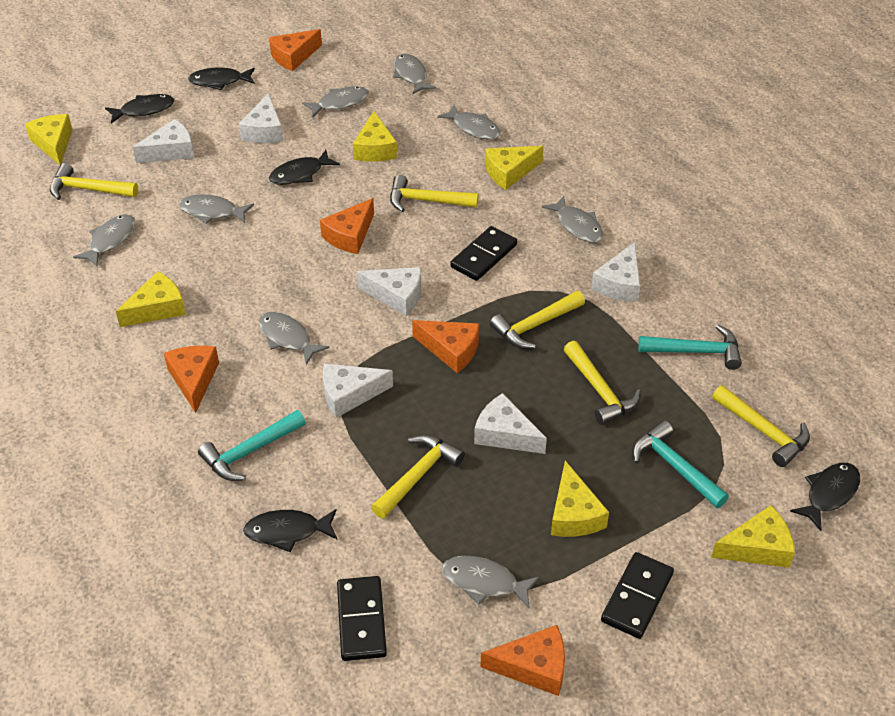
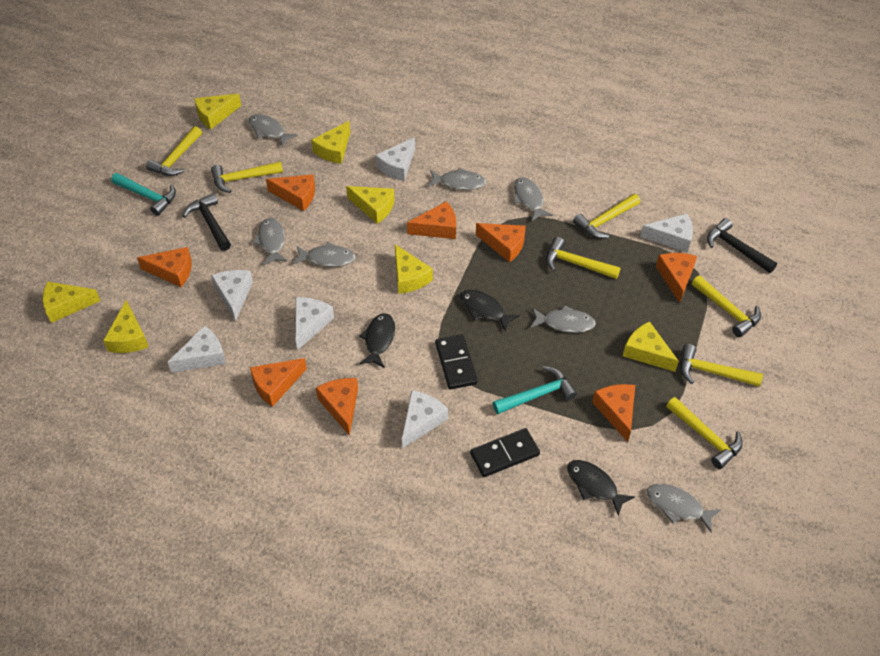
black domino: 3 -> 2
black fish: 5 -> 3
black hammer: 0 -> 2
grey fish: 8 -> 7
orange cheese: 5 -> 8
turquoise hammer: 3 -> 2
yellow cheese: 6 -> 7
yellow hammer: 6 -> 7

